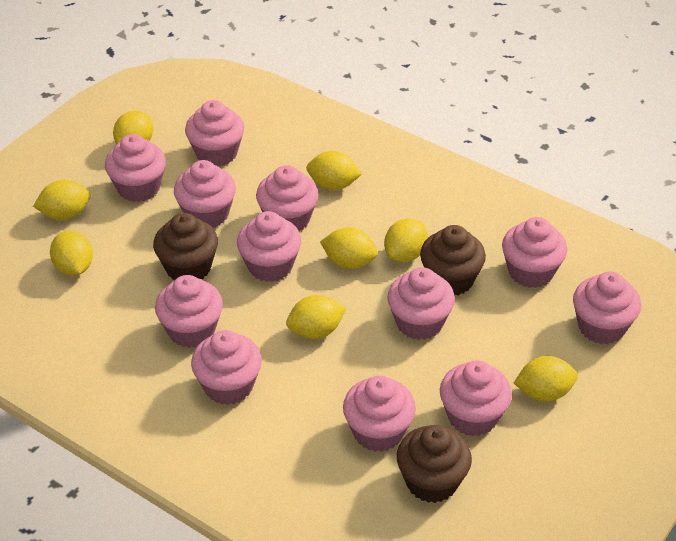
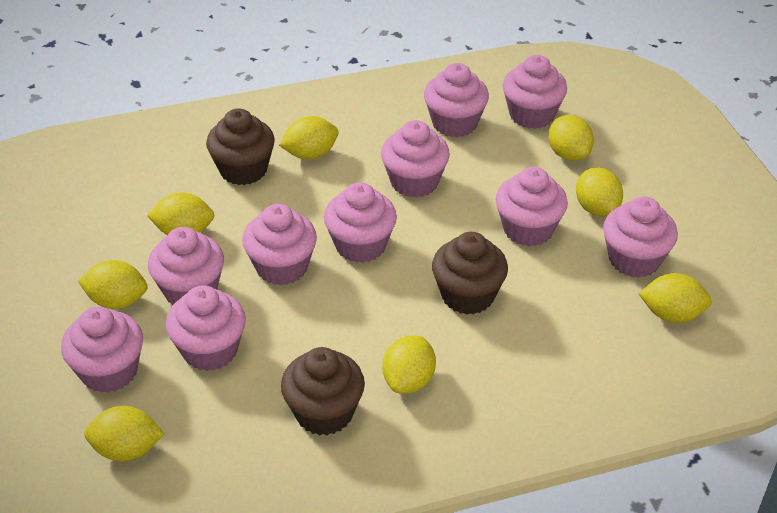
pink cupcake: 12 -> 10

